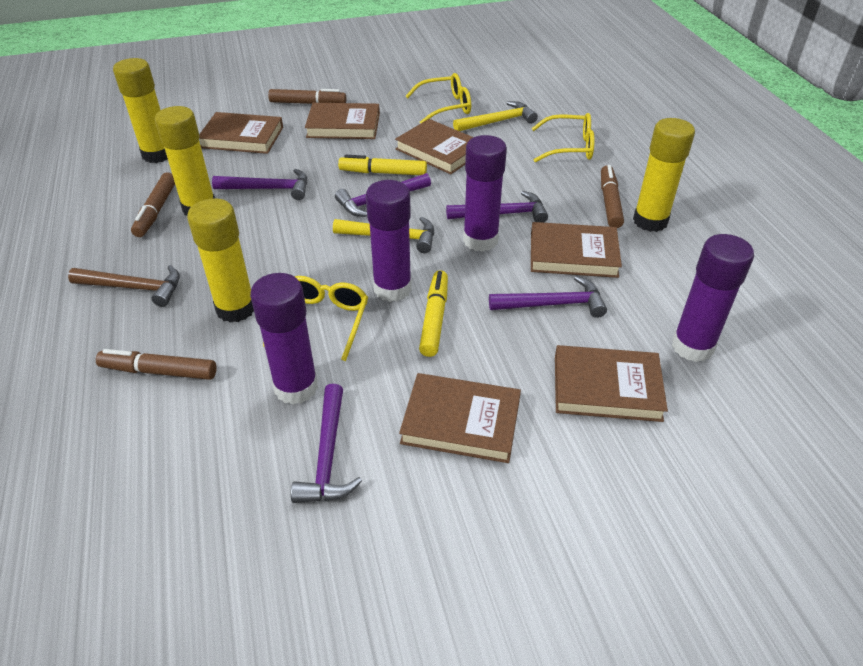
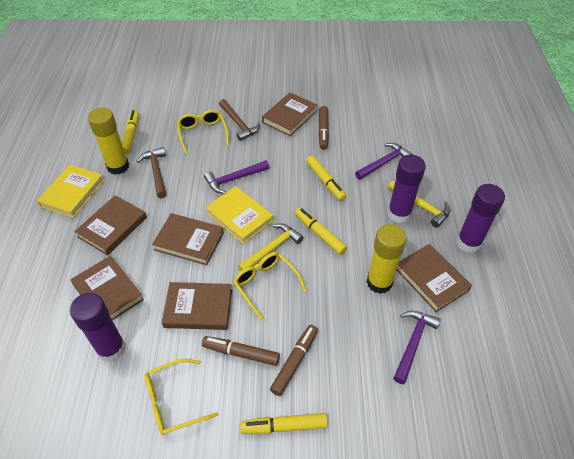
brown hammer: 1 -> 2
brown marker: 4 -> 3
purple glue stick: 4 -> 3
purple hammer: 5 -> 3
yellow book: 0 -> 2
yellow glue stick: 4 -> 2
yellow marker: 2 -> 4

